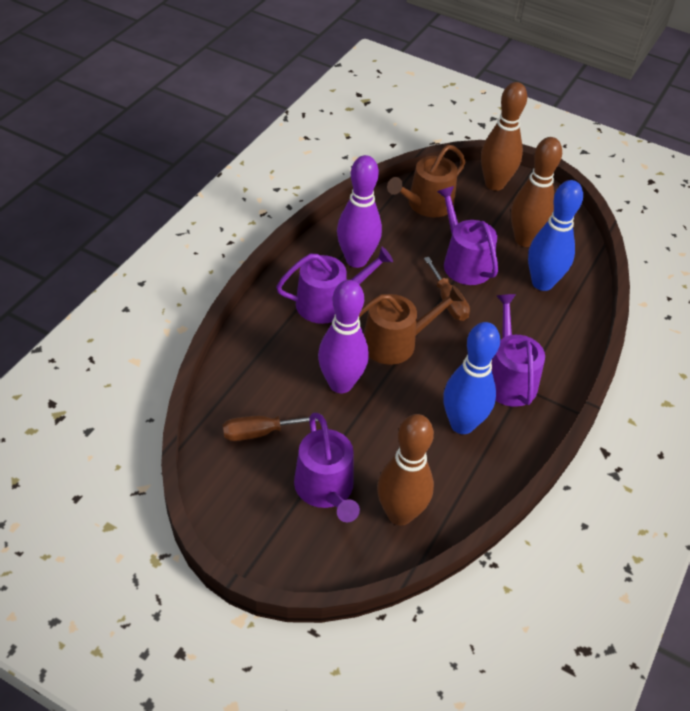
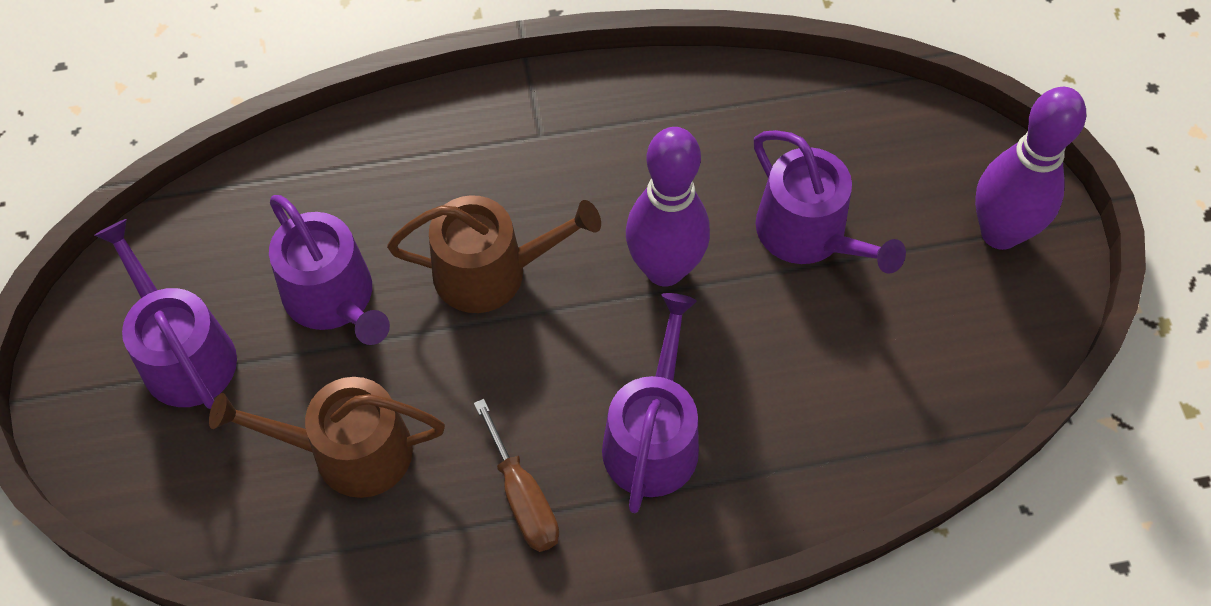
blue bowling pin: 2 -> 0
brown bowling pin: 3 -> 0
brown screwdriver: 2 -> 1

